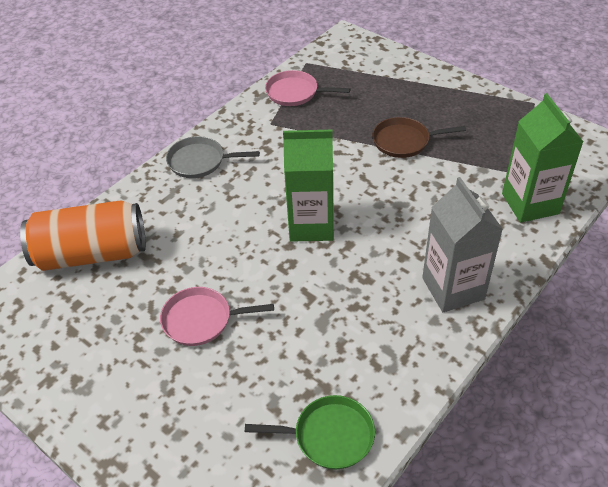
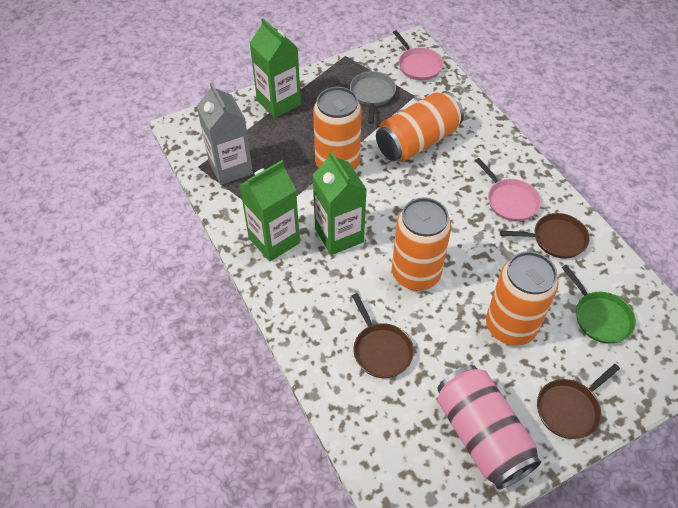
brown pan: 1 -> 3
green carton: 2 -> 3
orange can: 1 -> 4
pink can: 0 -> 1

